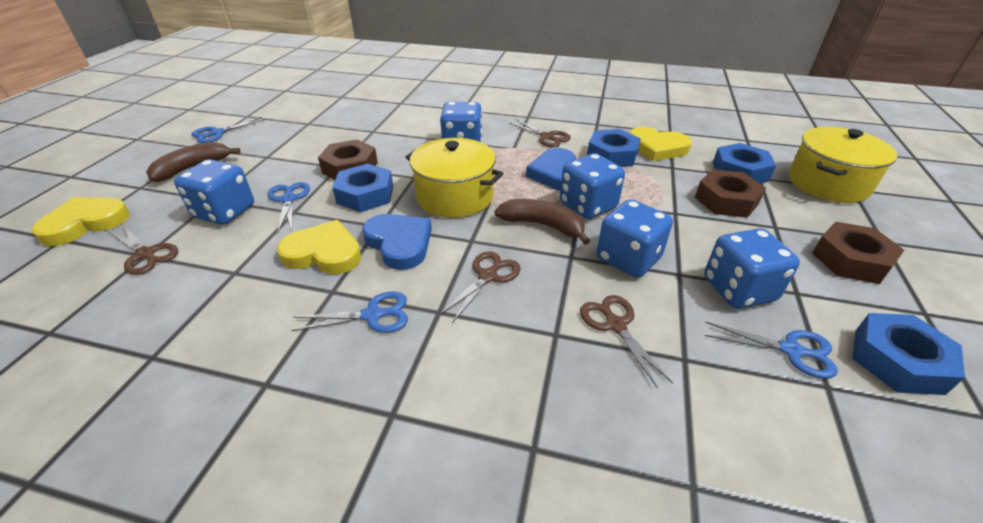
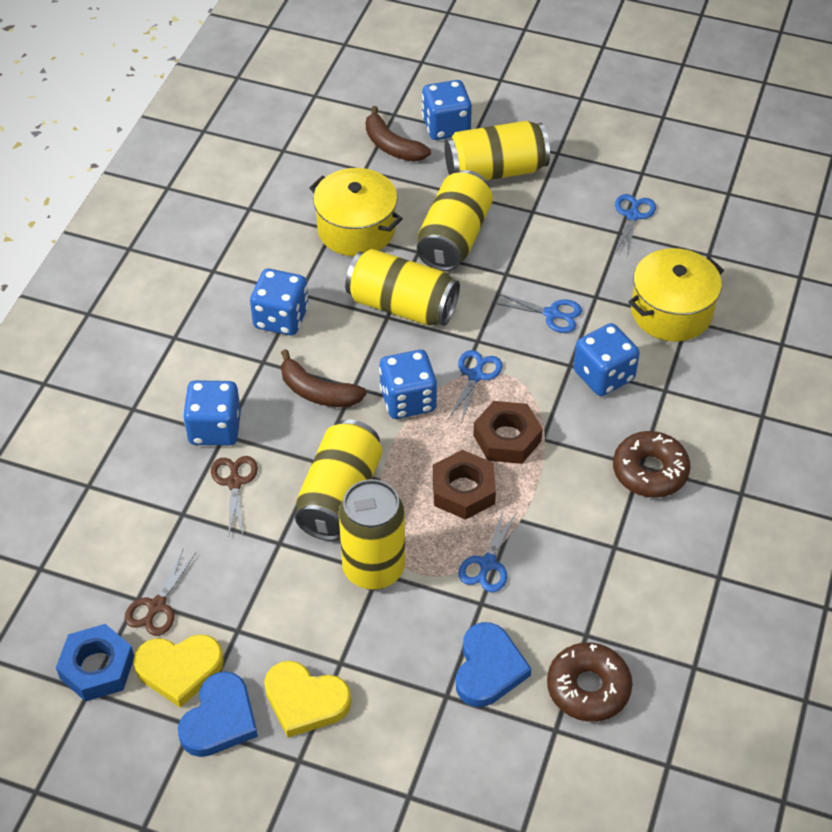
blue nut: 4 -> 1
brown donut: 0 -> 2
brown nut: 3 -> 2
brown scissors: 4 -> 2
yellow can: 0 -> 5
yellow heart: 3 -> 2

